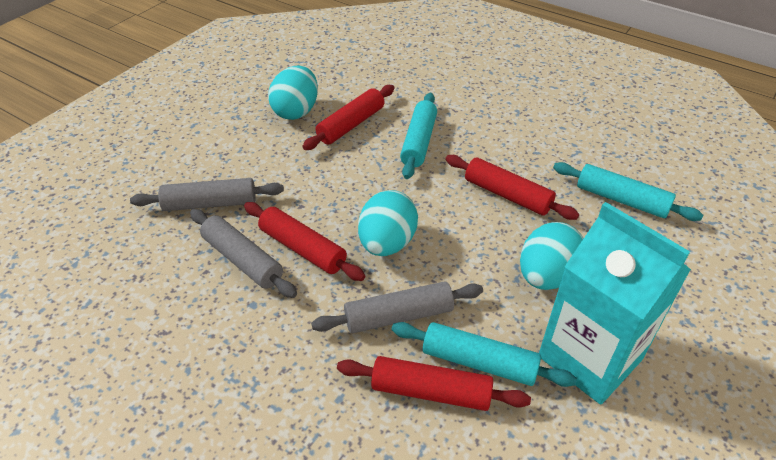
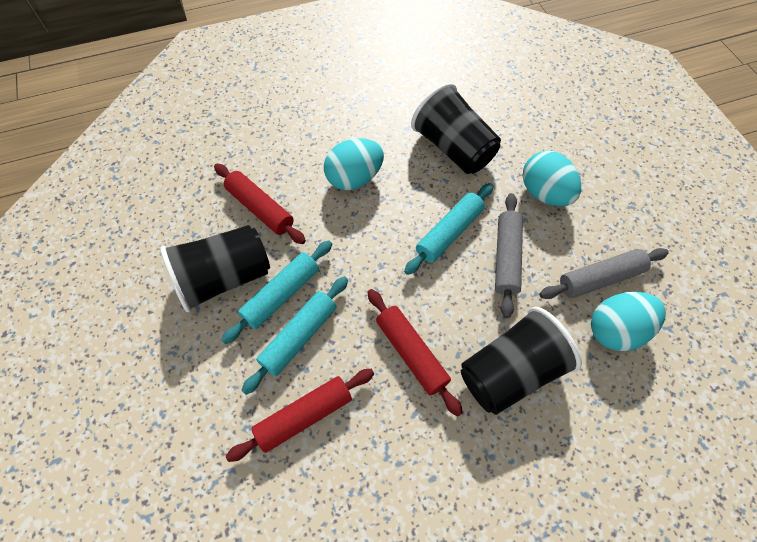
black cup: 0 -> 3
grey rolling pin: 3 -> 2
red rolling pin: 4 -> 3
turquoise carton: 1 -> 0

